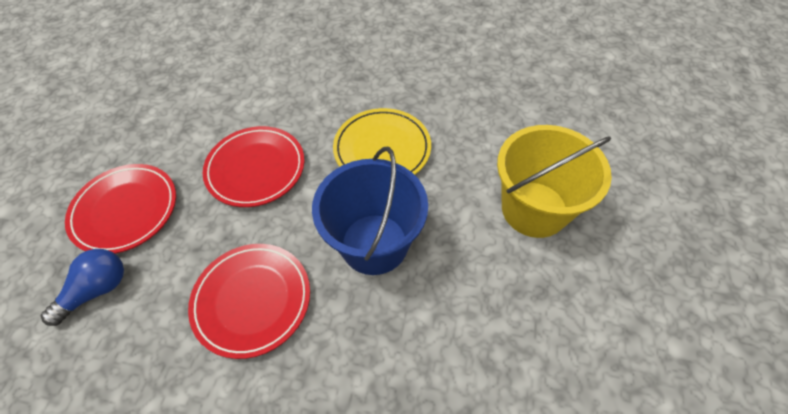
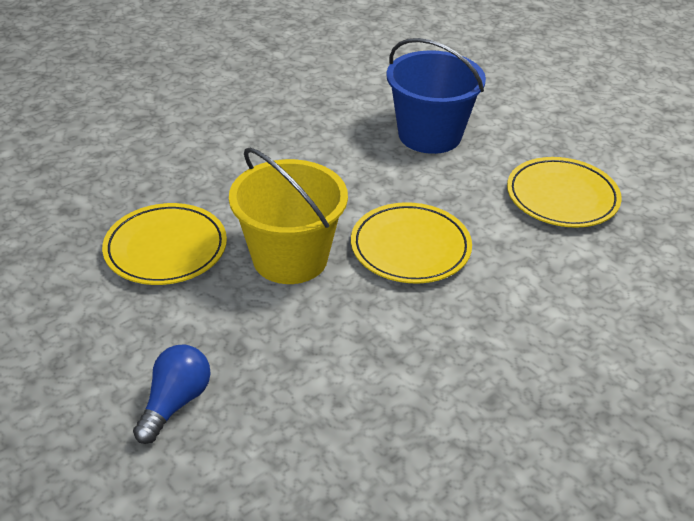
red plate: 3 -> 0
yellow plate: 1 -> 3

